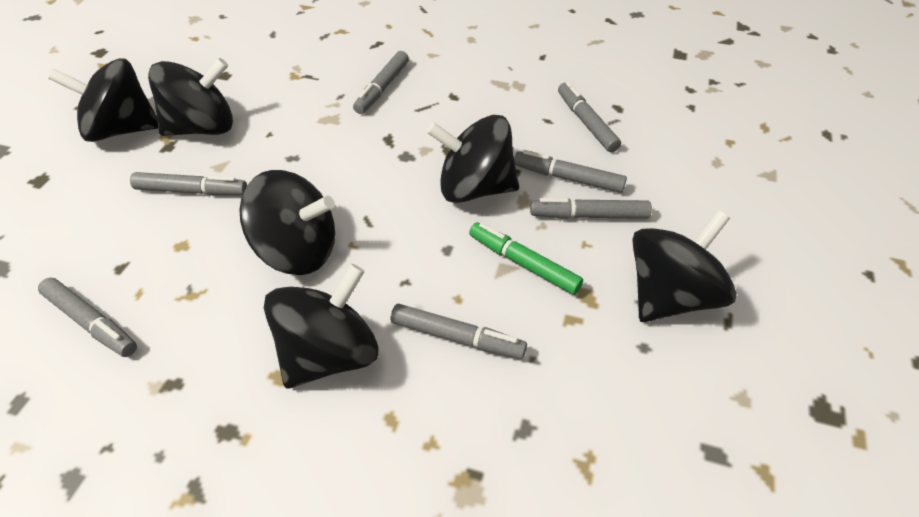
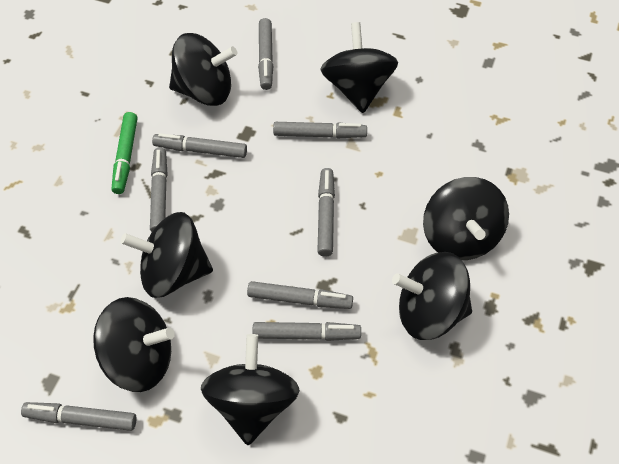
black spinning top: 6 -> 7
grey marker: 7 -> 8

